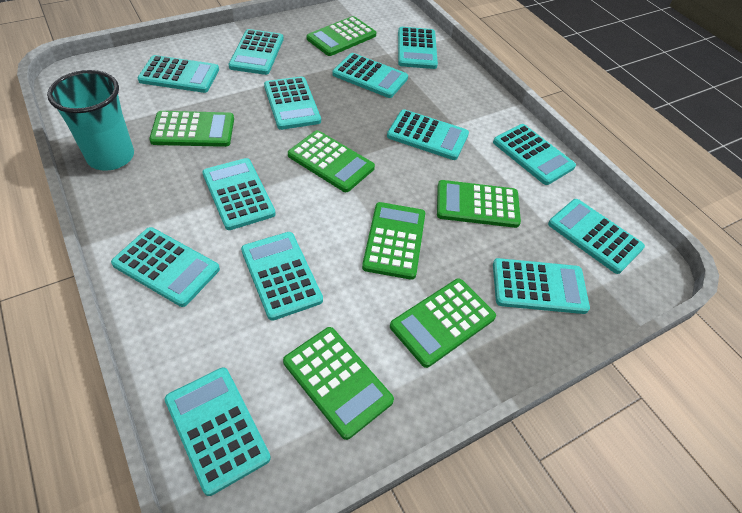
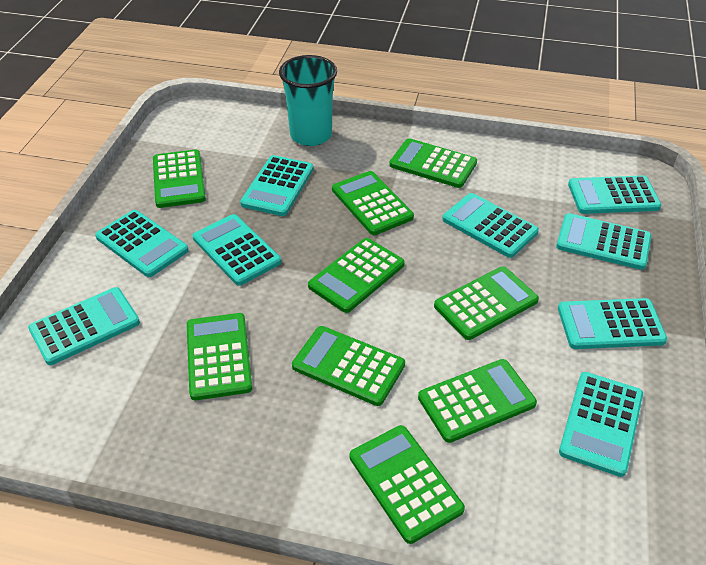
green calculator: 7 -> 9
turquoise calculator: 13 -> 9

